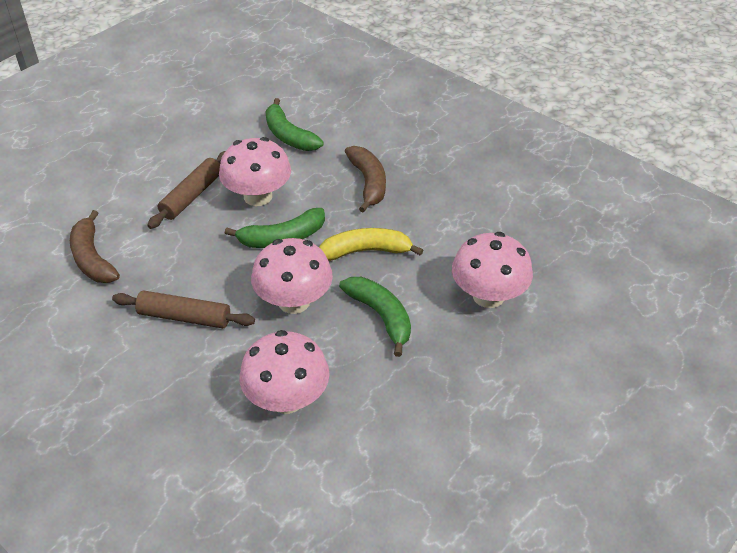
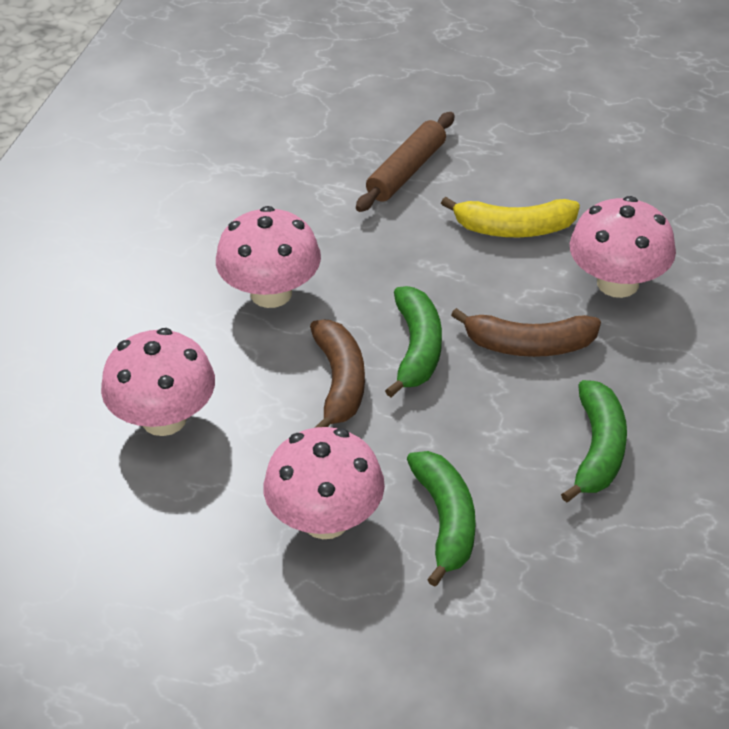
brown rolling pin: 2 -> 1

